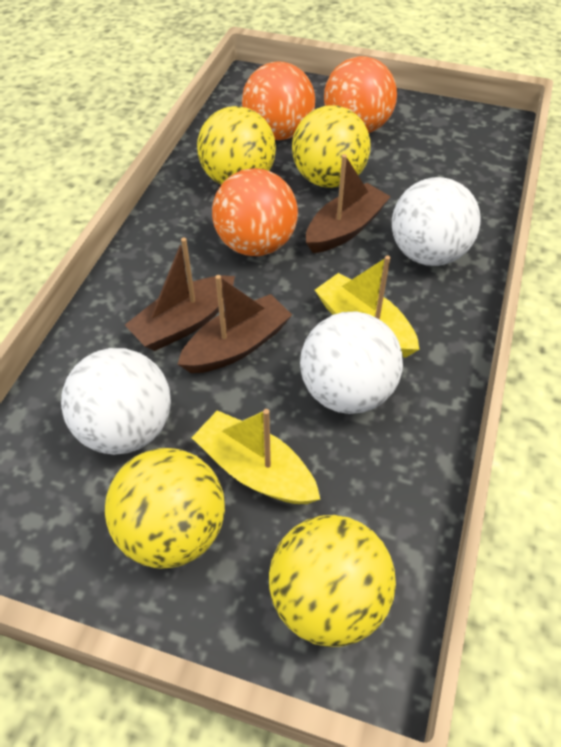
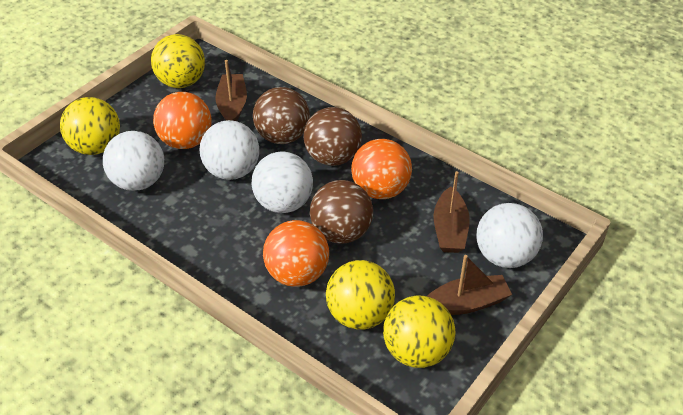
brown ball: 0 -> 3
white ball: 3 -> 4
yellow boat: 2 -> 0

